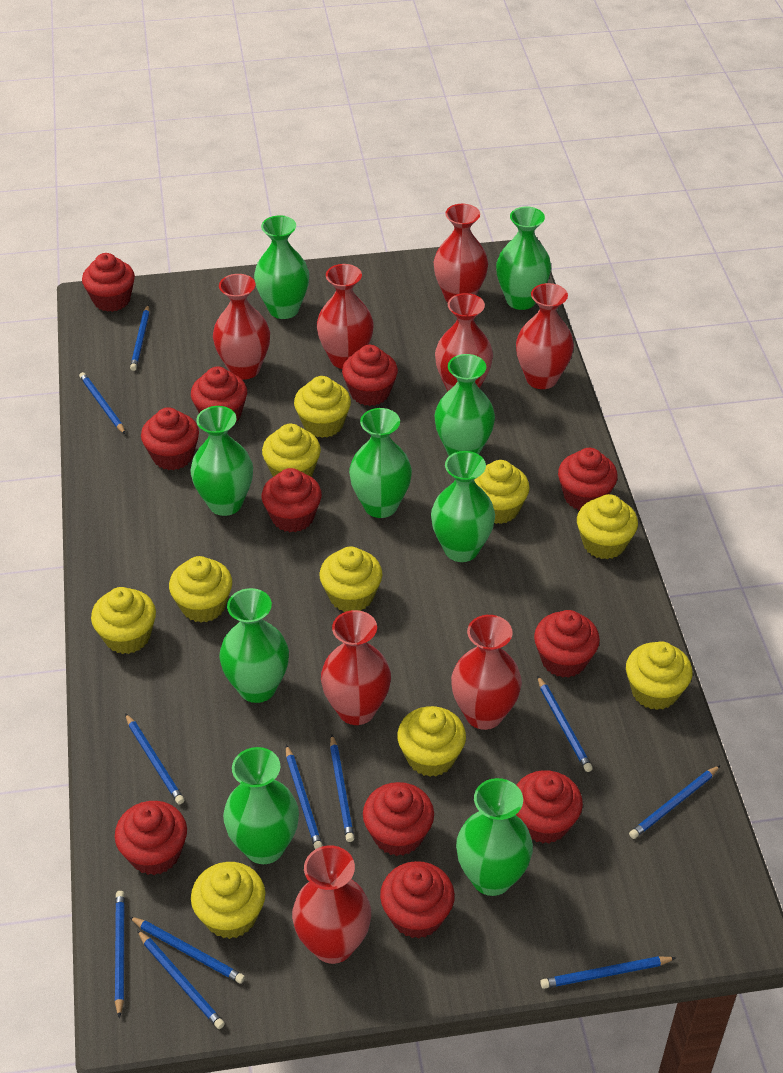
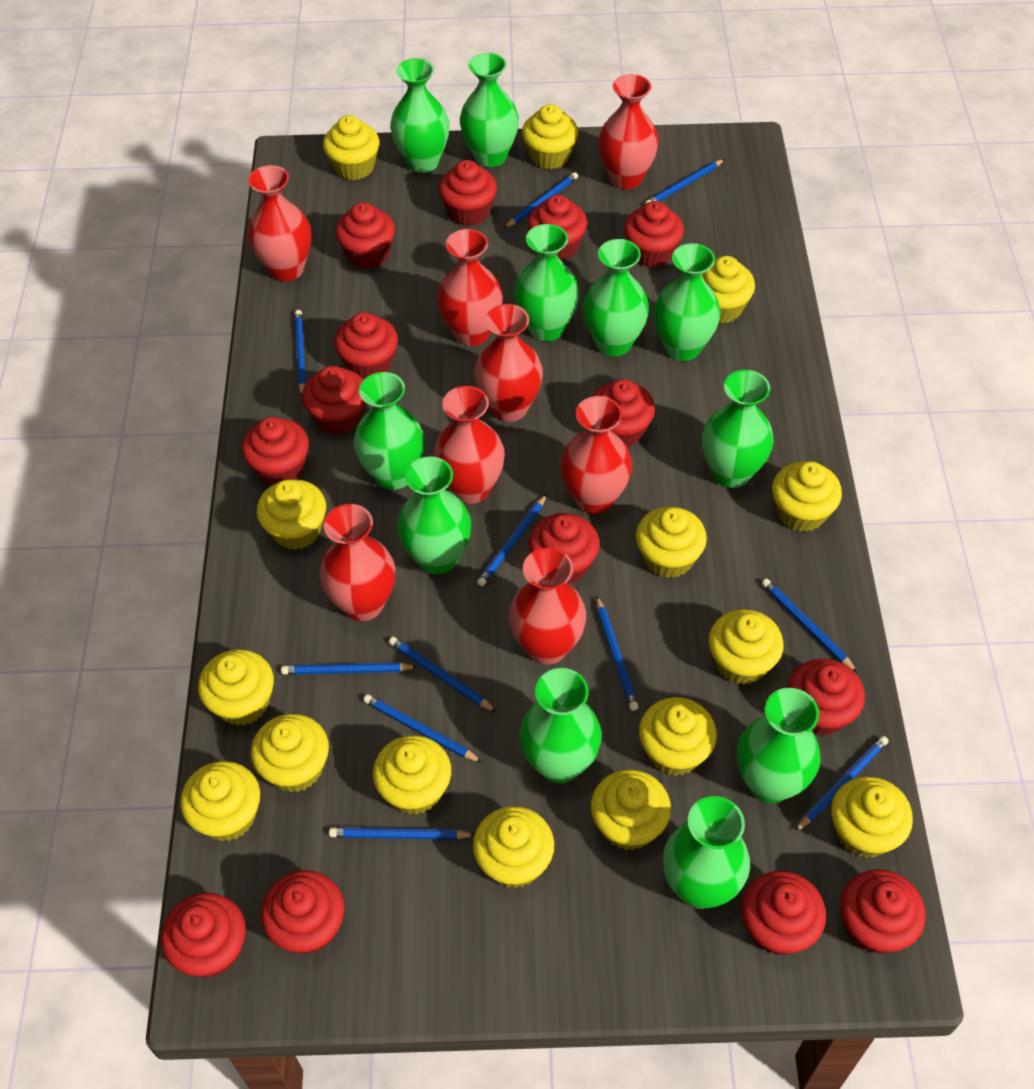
green vase: 9 -> 11
red cupcake: 11 -> 14
yellow cupcake: 10 -> 15

